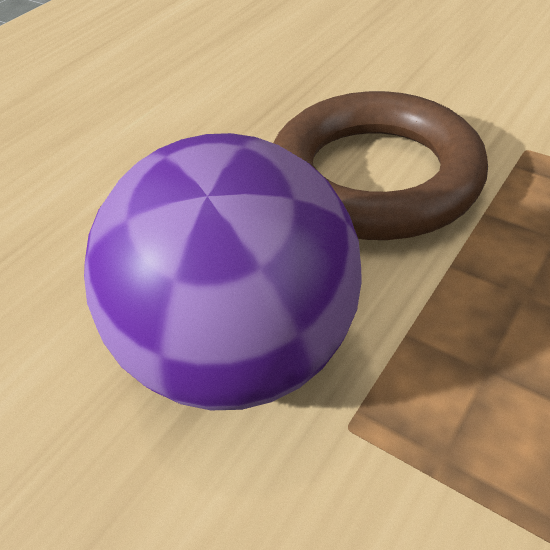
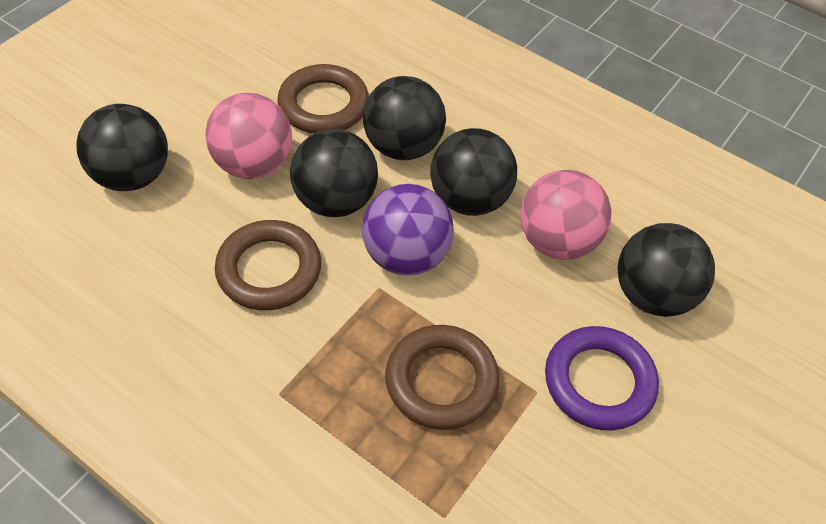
black ball: 0 -> 5
brown ring: 1 -> 3
pink ball: 0 -> 2
purple ring: 0 -> 1

